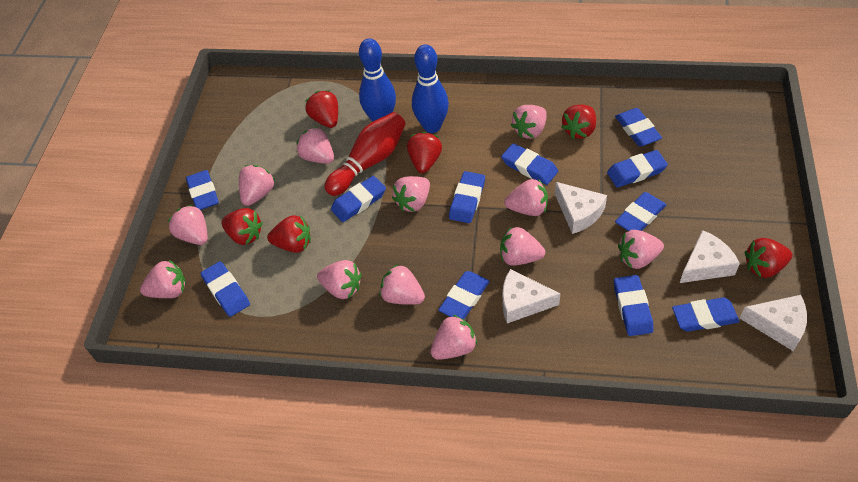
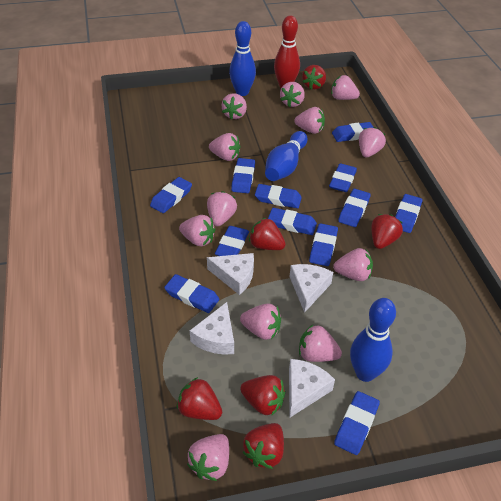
blue bowling pin: 2 -> 3
blue eraser: 11 -> 12

